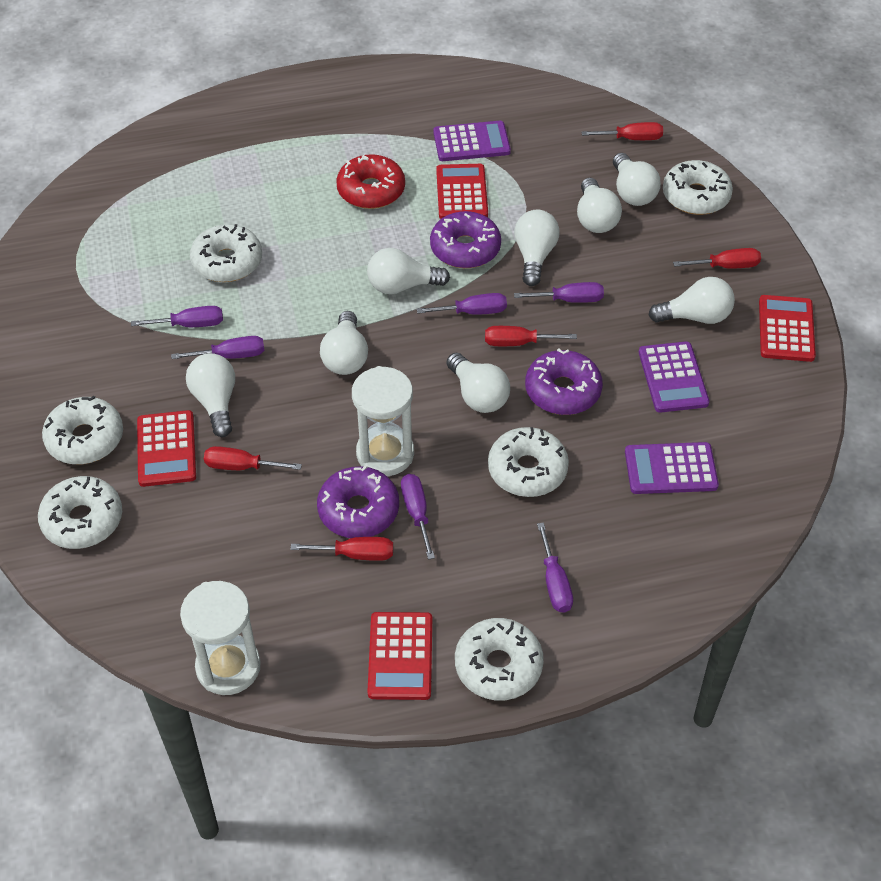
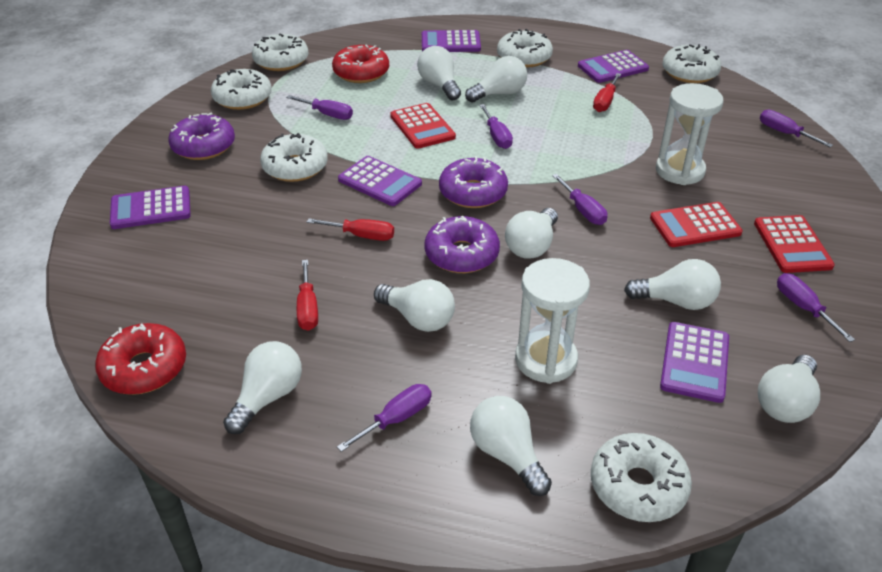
purple calculator: 3 -> 5
red calculator: 4 -> 3
red donut: 1 -> 2
red screwdriver: 5 -> 3

